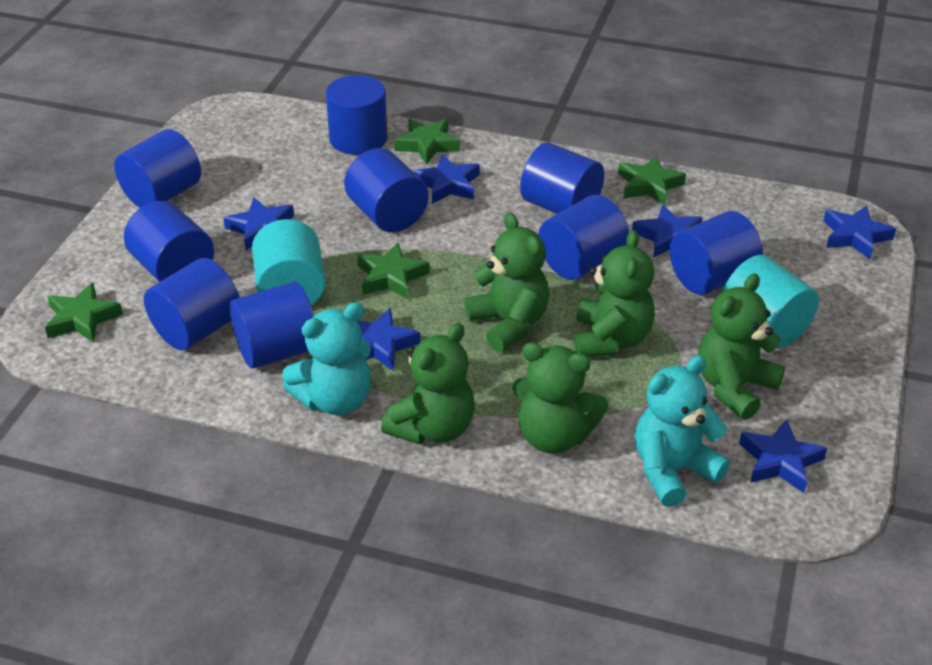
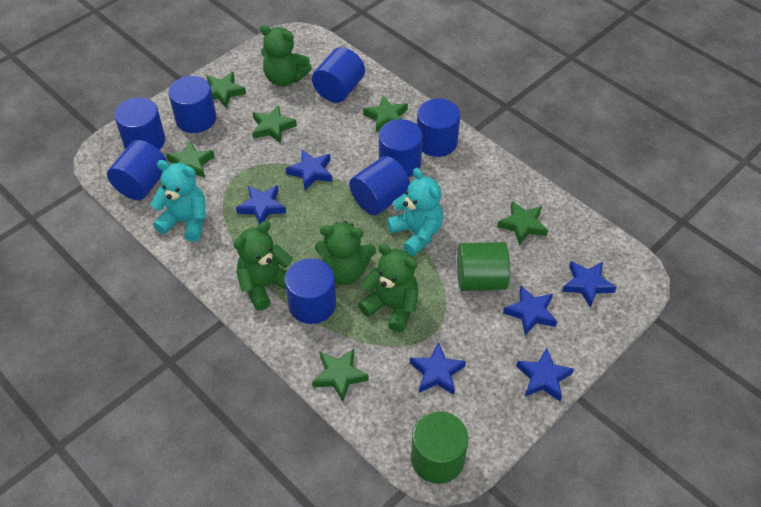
blue cylinder: 9 -> 8
green cylinder: 0 -> 2
green star: 4 -> 6
green teddy bear: 5 -> 4
turquoise cylinder: 2 -> 0

